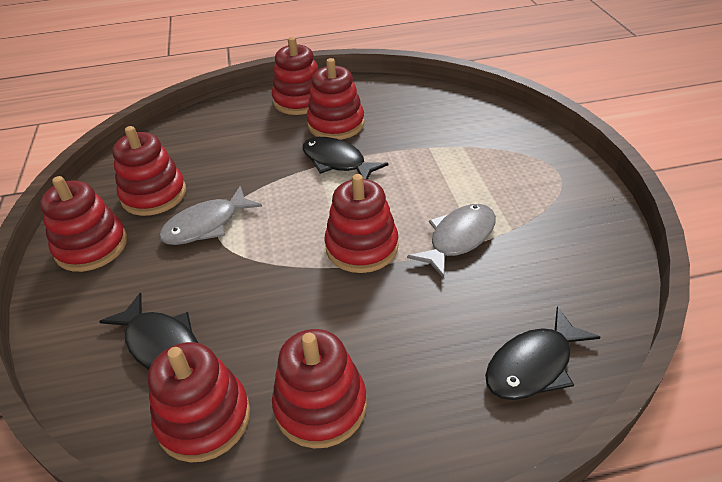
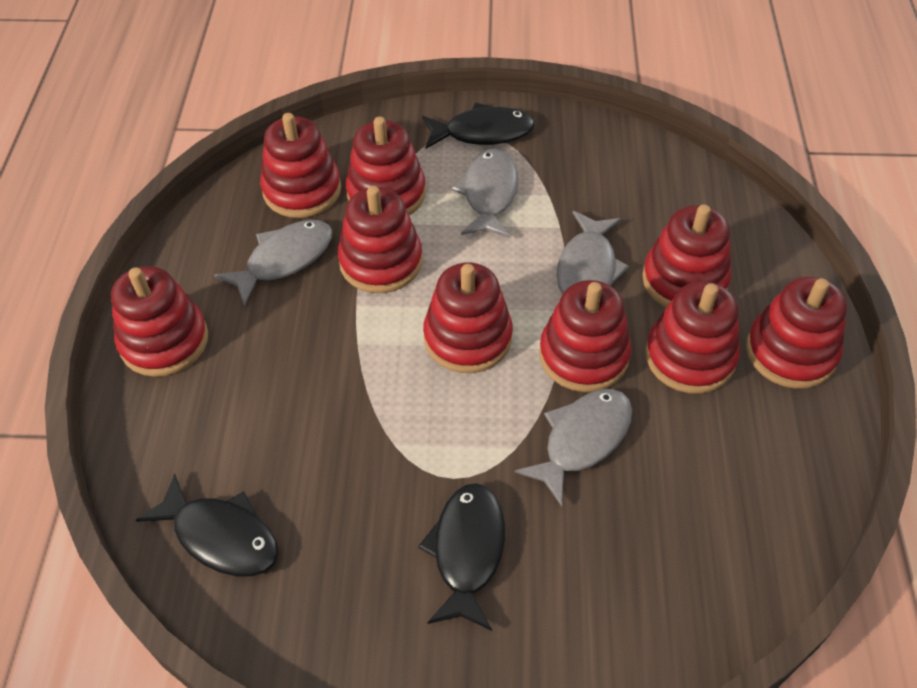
grey fish: 2 -> 4
red stacking toy: 7 -> 9

